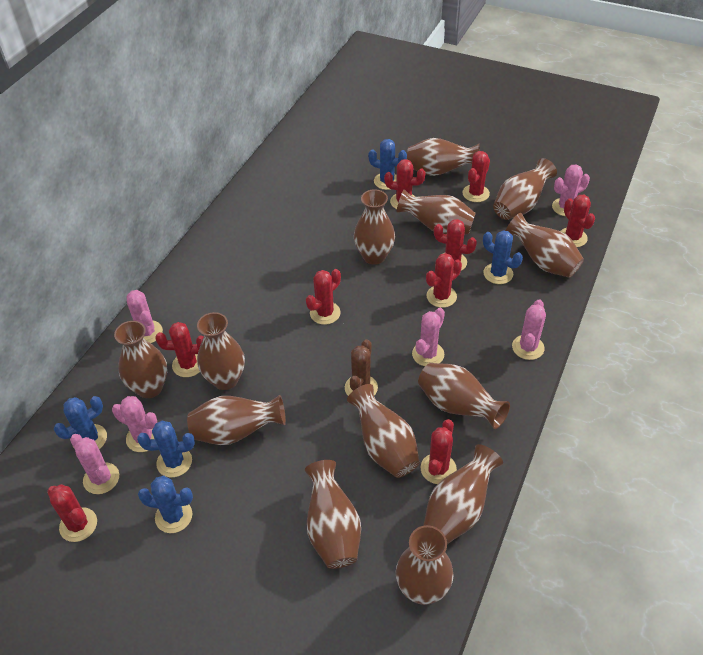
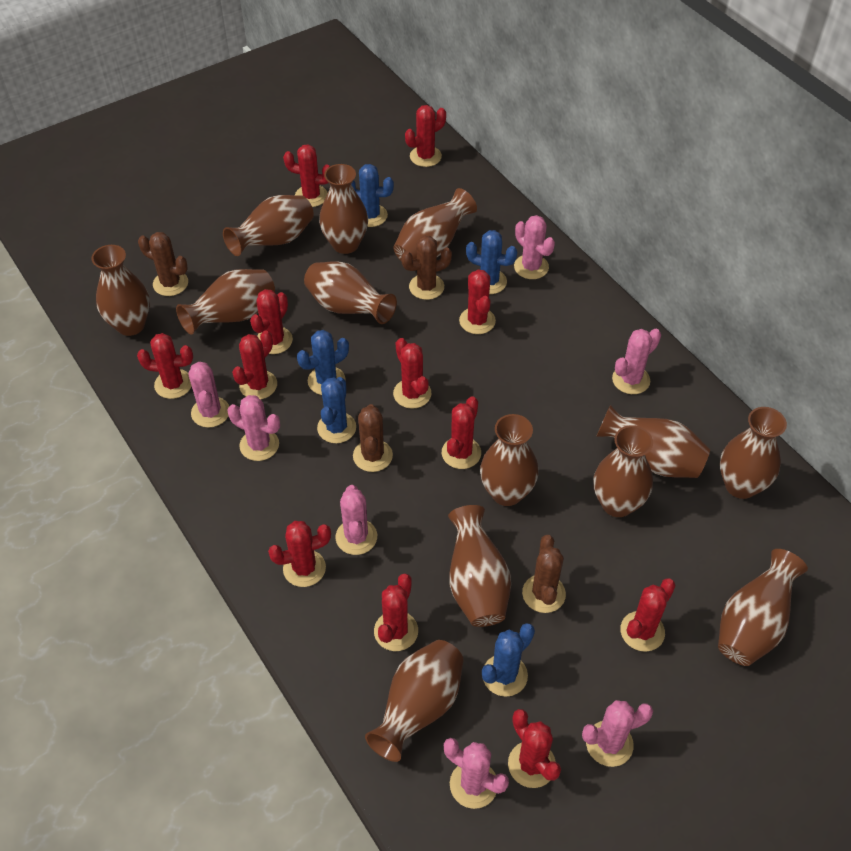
brown cactus: 1 -> 4
pink cactus: 6 -> 7
red cactus: 9 -> 12

